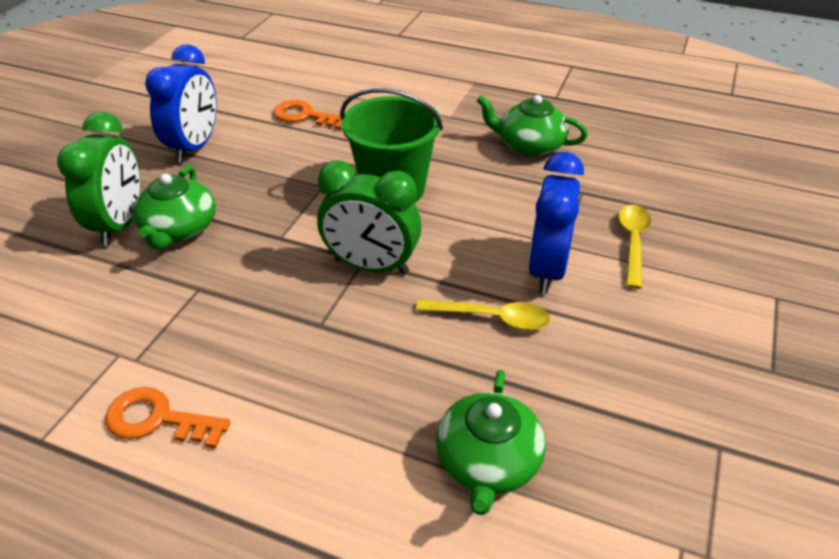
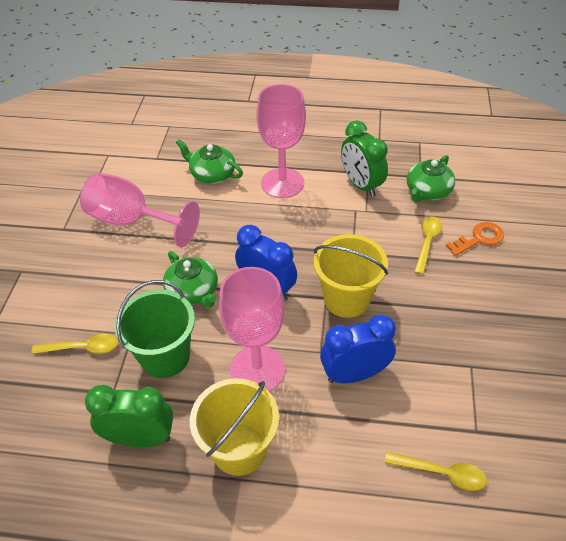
orange key: 2 -> 1
pink goblet: 0 -> 3
yellow bucket: 0 -> 2
yellow spoon: 2 -> 3

